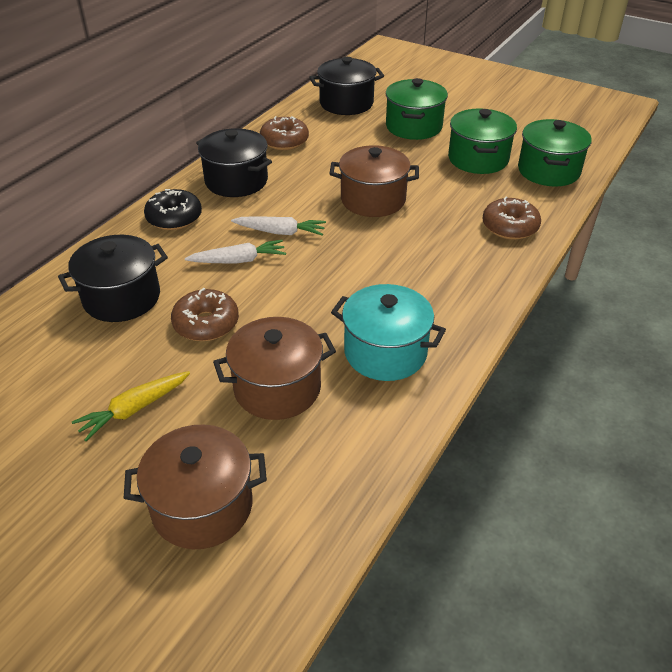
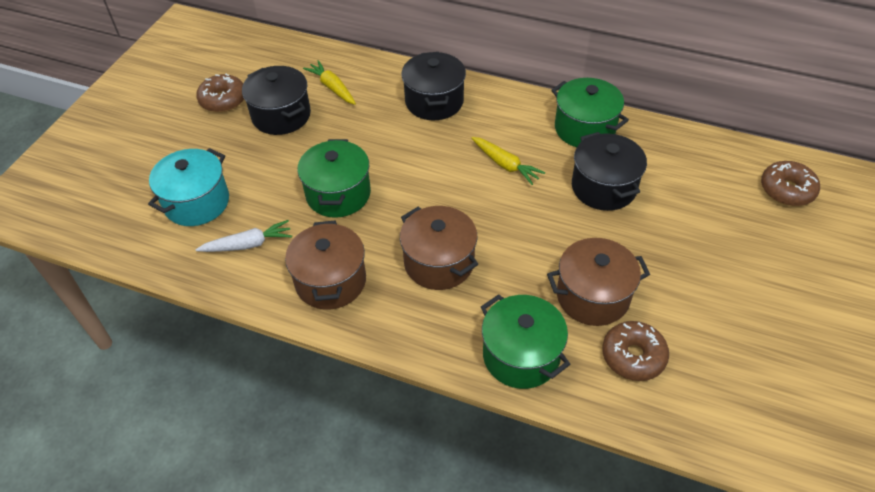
black donut: 1 -> 0
white carrot: 2 -> 1
yellow carrot: 1 -> 2

